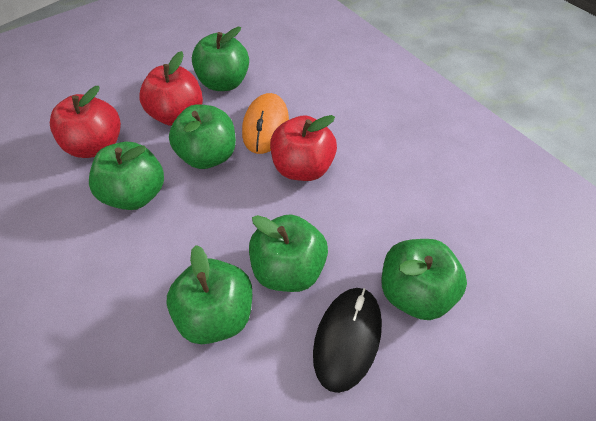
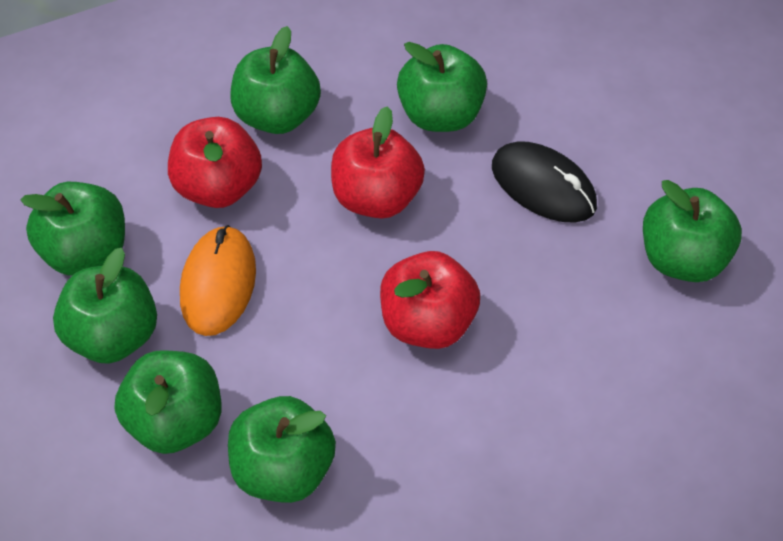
green apple: 6 -> 7

